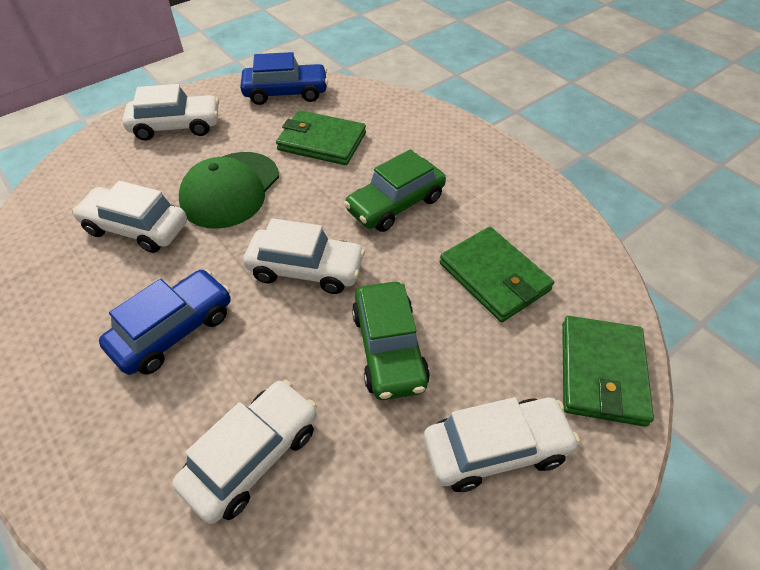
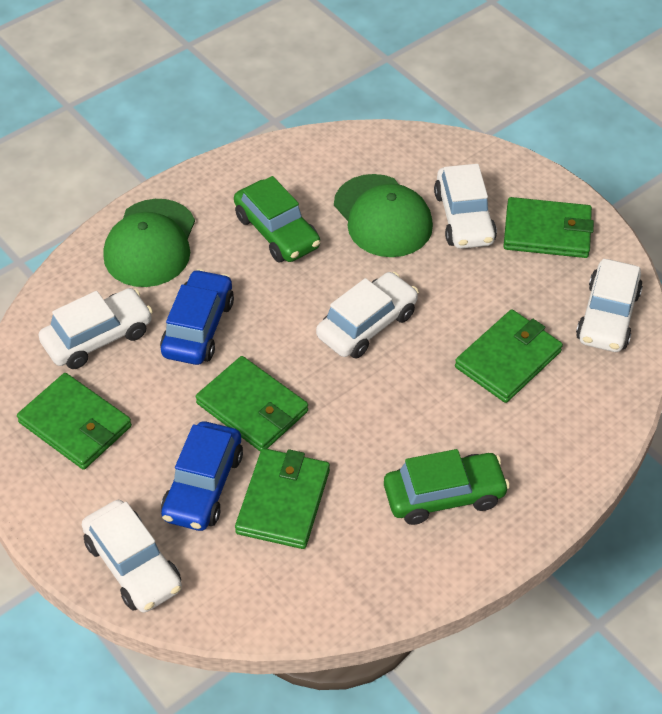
green cap: 1 -> 2
green wallet: 3 -> 5

